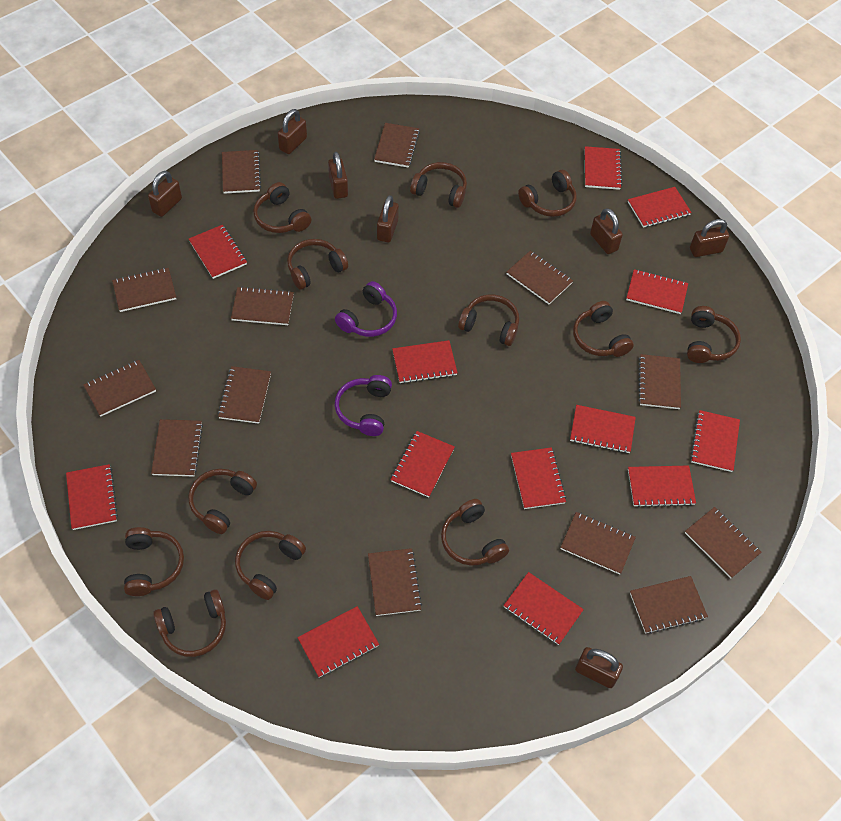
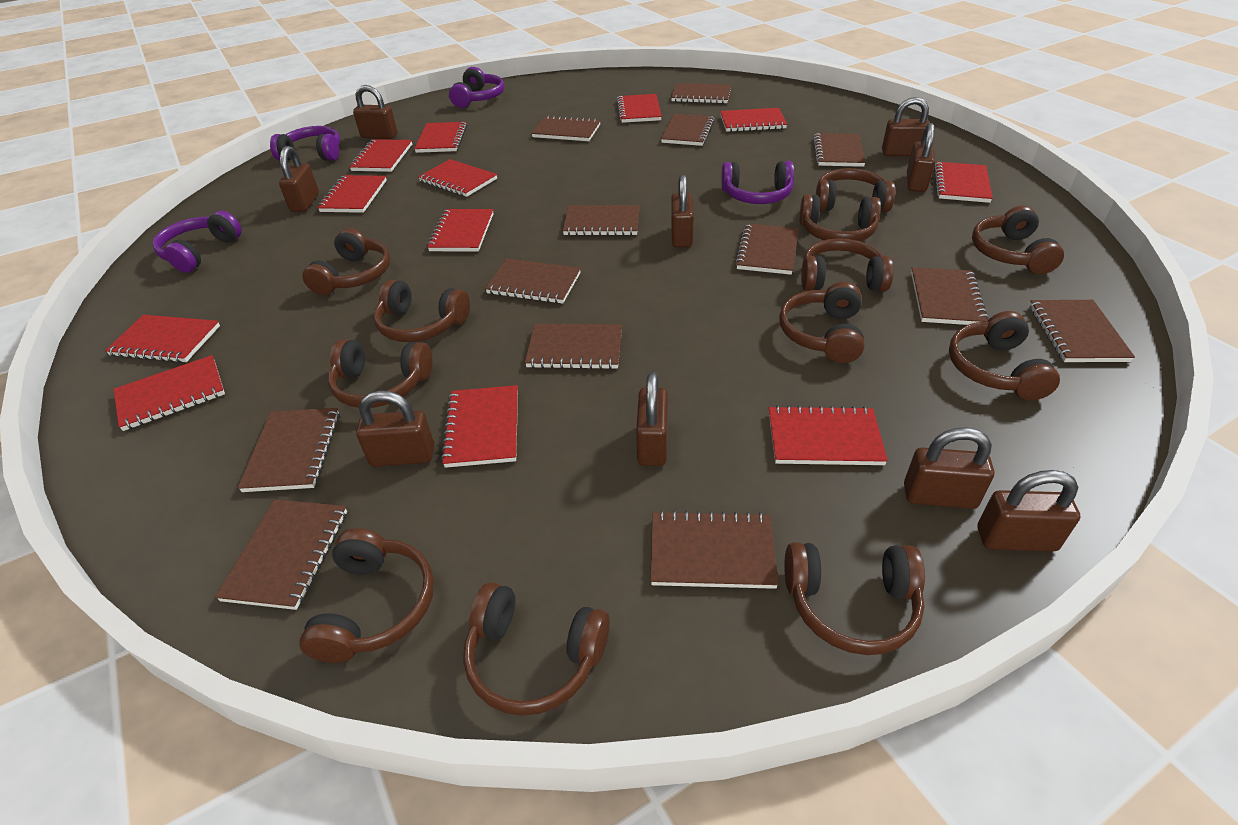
brown padlock: 7 -> 9
purple headphones: 2 -> 4
red notebook: 13 -> 12

